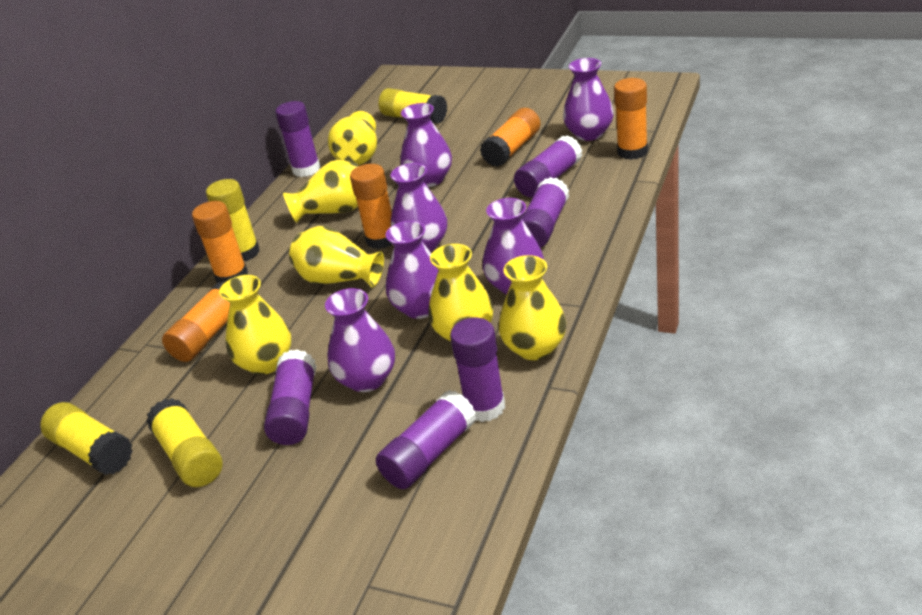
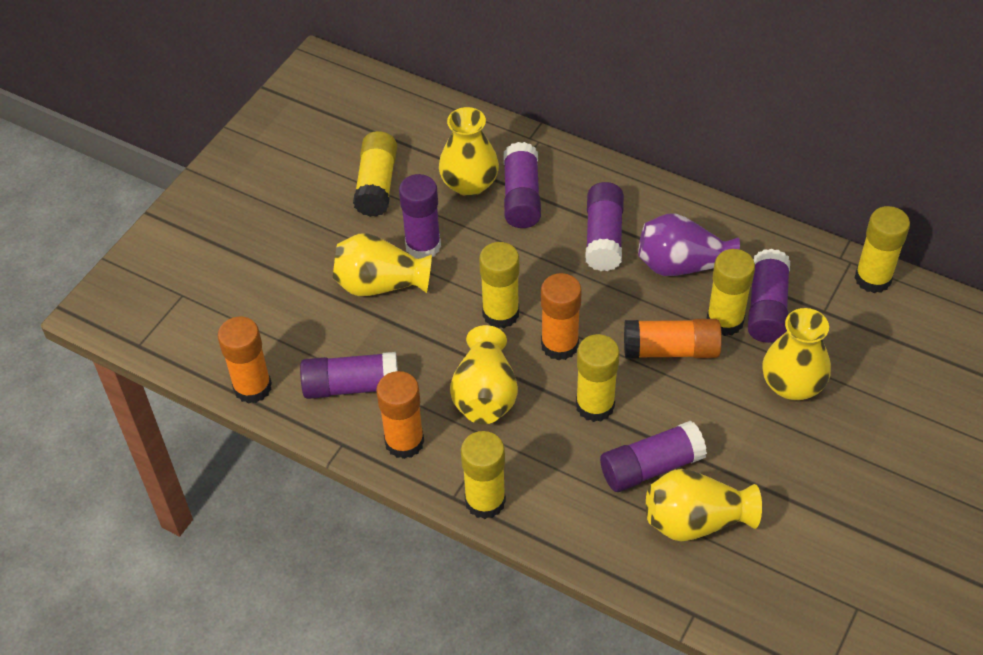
orange glue stick: 5 -> 4
purple vase: 6 -> 1
yellow glue stick: 4 -> 6
yellow vase: 6 -> 5

